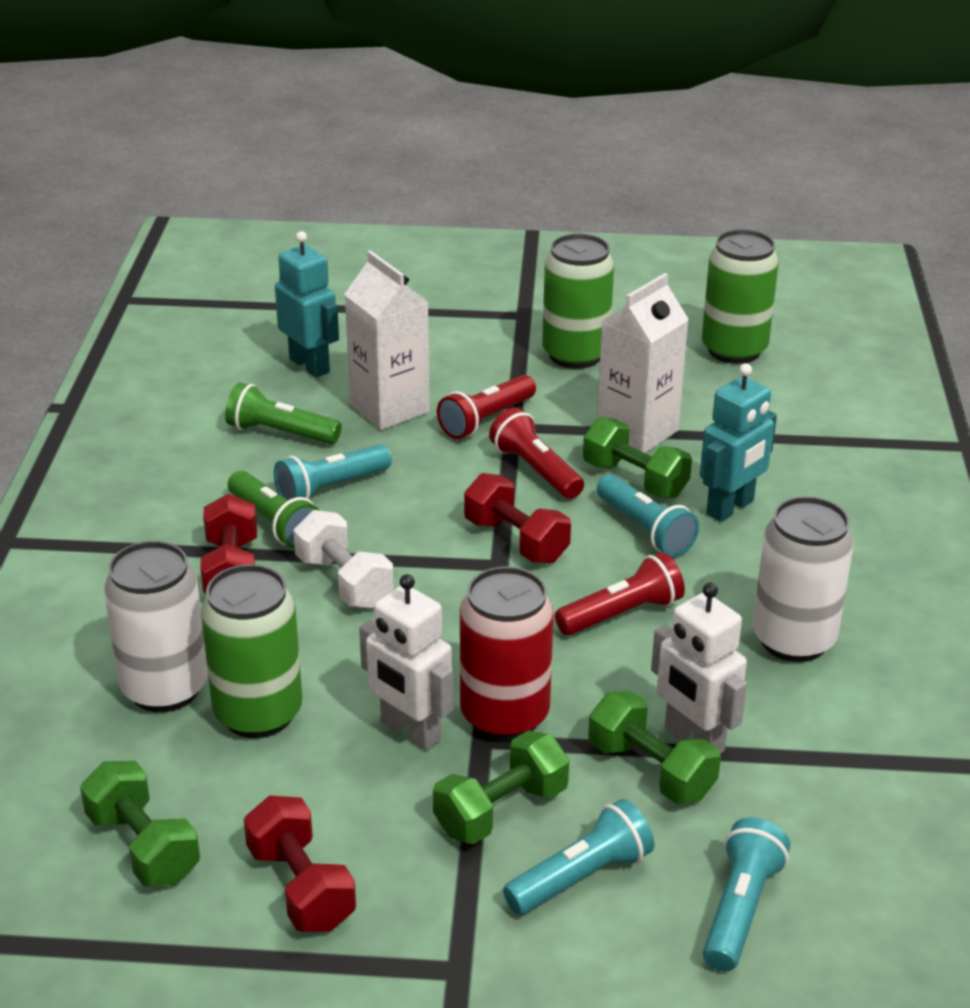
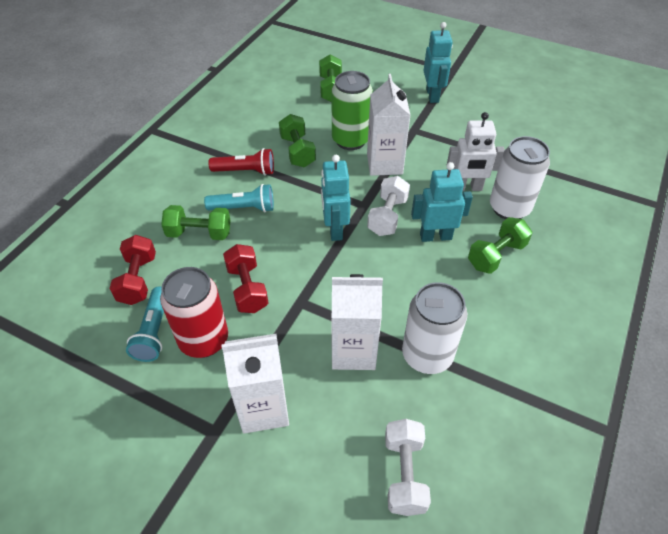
green can: 3 -> 1
green flashlight: 2 -> 0
red dumbbell: 3 -> 2
red flashlight: 3 -> 1
turquoise flashlight: 4 -> 2
turquoise robot: 2 -> 3
white carton: 2 -> 3
white dumbbell: 1 -> 2
white robot: 2 -> 1

